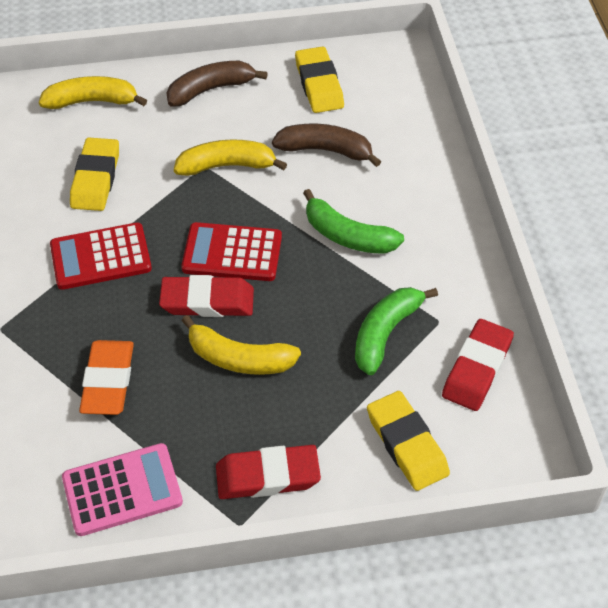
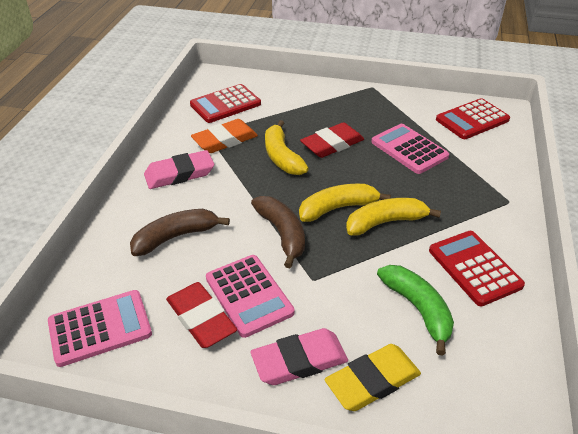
green banana: 2 -> 1
pink calculator: 1 -> 3
pink eraser: 0 -> 2
red calculator: 2 -> 3
red eraser: 3 -> 2
yellow eraser: 3 -> 1

